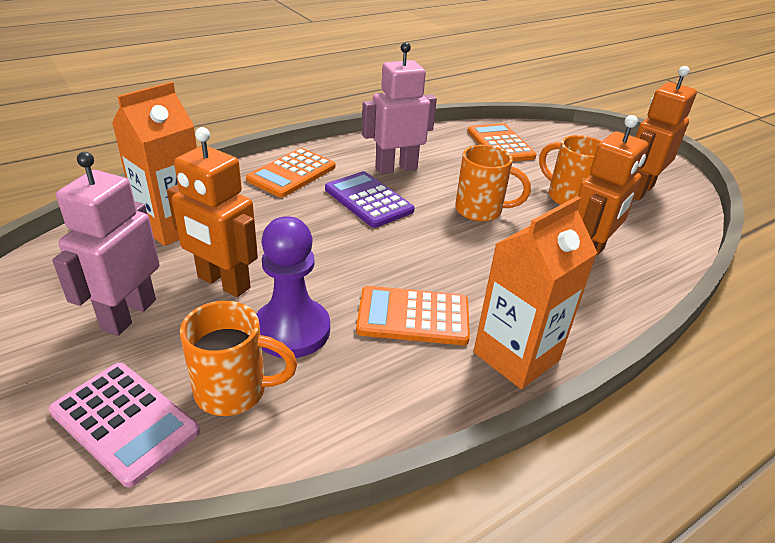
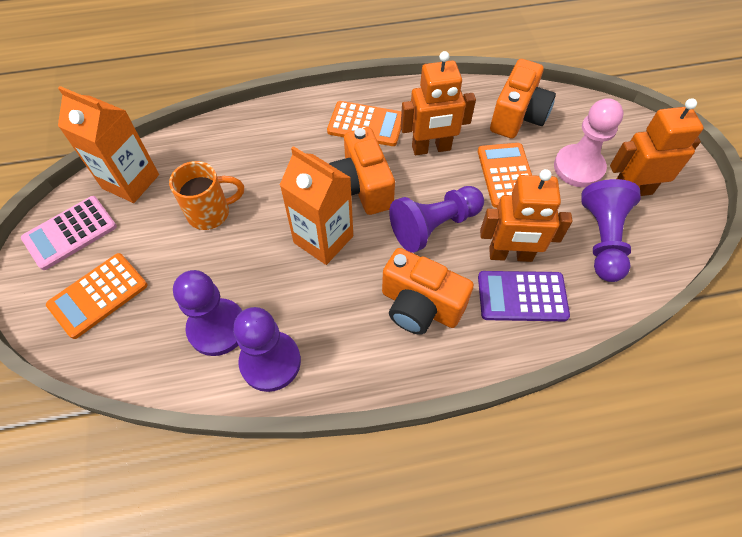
orange camera: 0 -> 3
orange mug: 3 -> 1
pink pawn: 0 -> 1
pink robot: 2 -> 0
purple pawn: 1 -> 4

